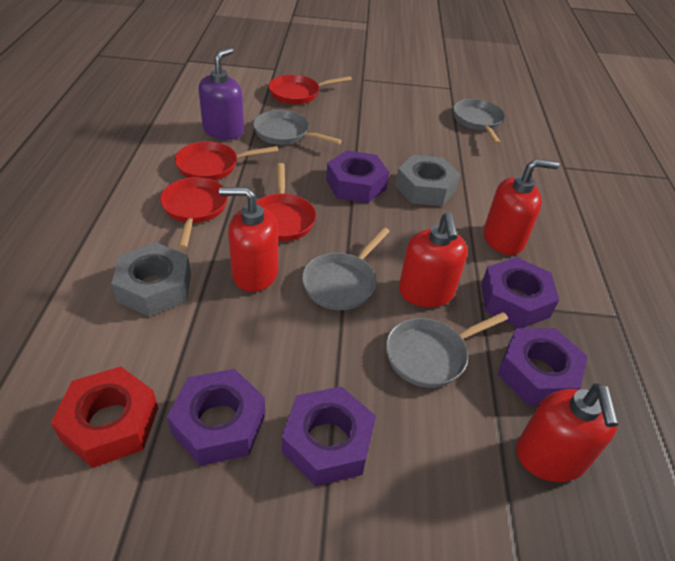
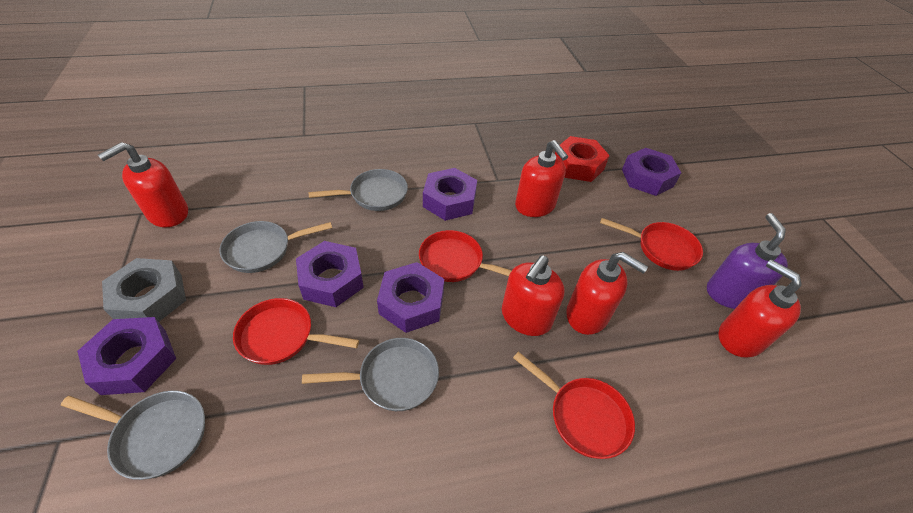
grey nut: 2 -> 1
red soap dispenser: 4 -> 5

